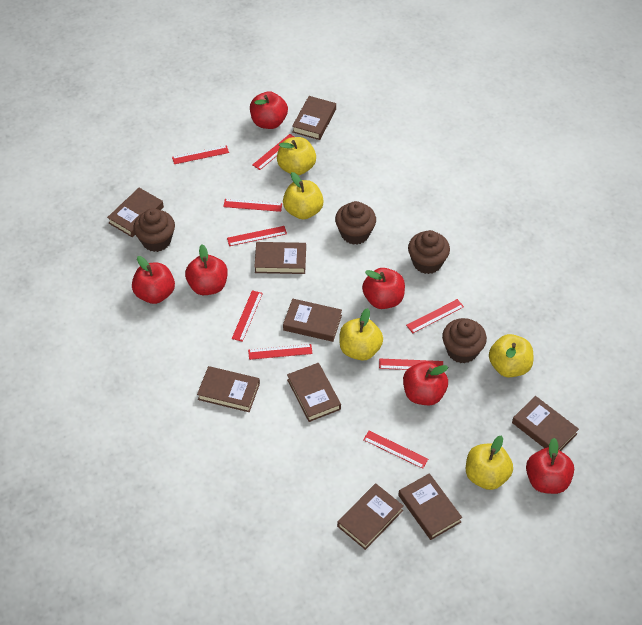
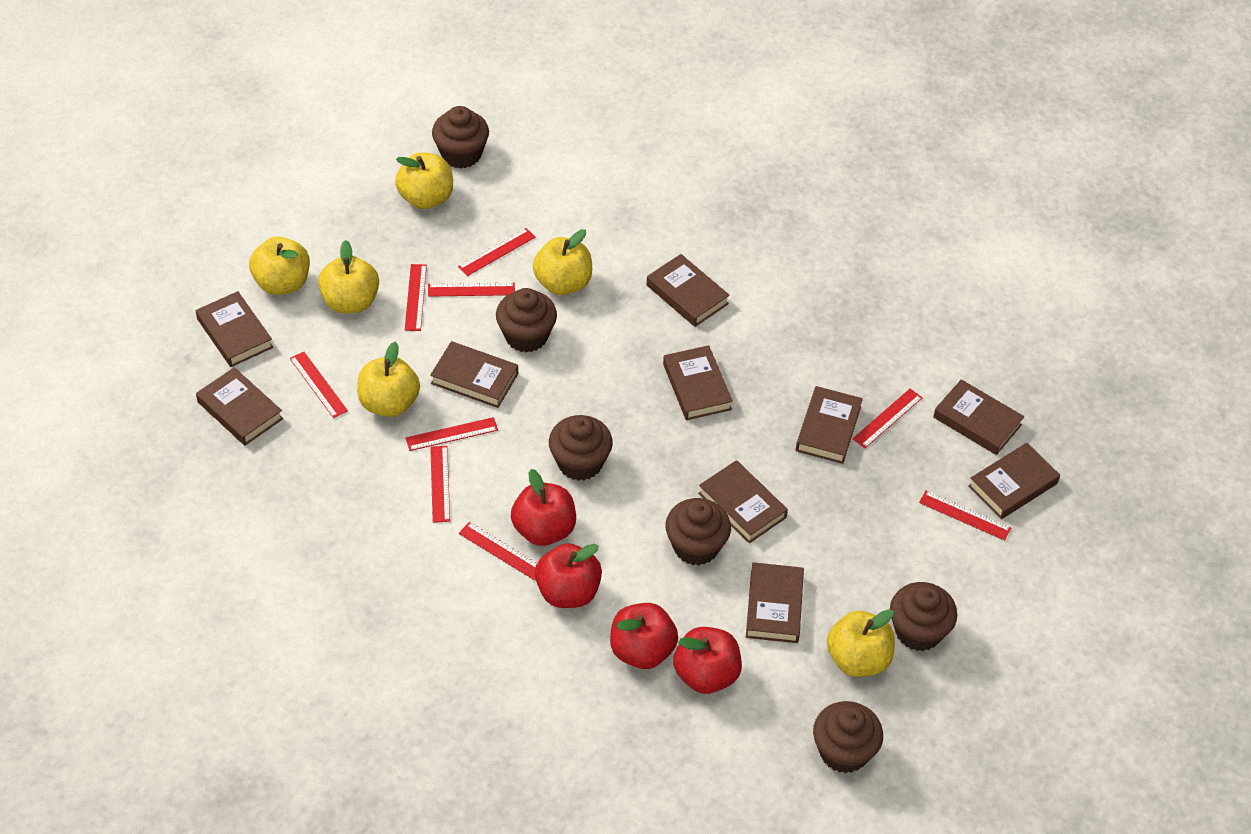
brown book: 9 -> 10
brown cupcake: 4 -> 6
red apple: 6 -> 4
yellow apple: 5 -> 6

